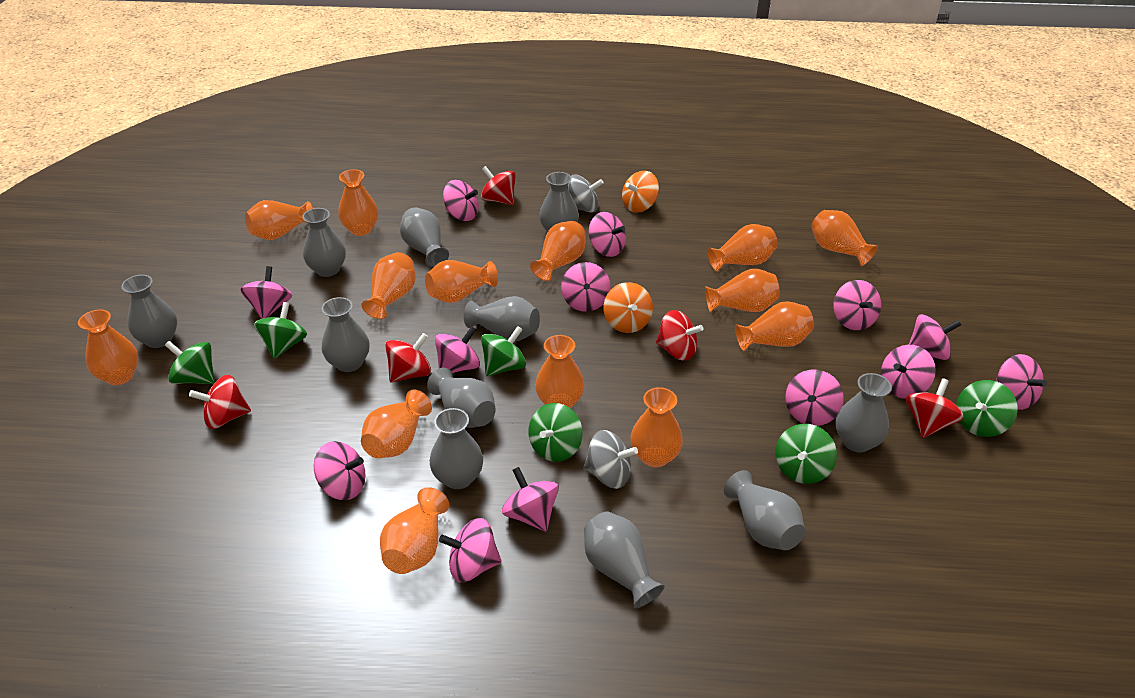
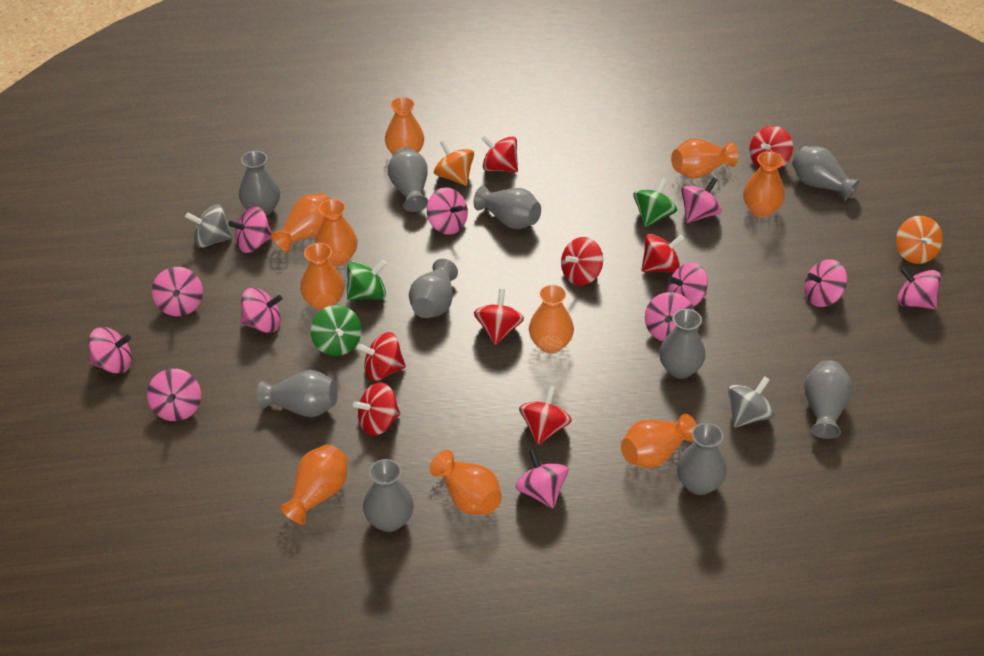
green spinning top: 6 -> 3
grey vase: 11 -> 10
orange vase: 14 -> 10
pink spinning top: 13 -> 12
red spinning top: 5 -> 8

